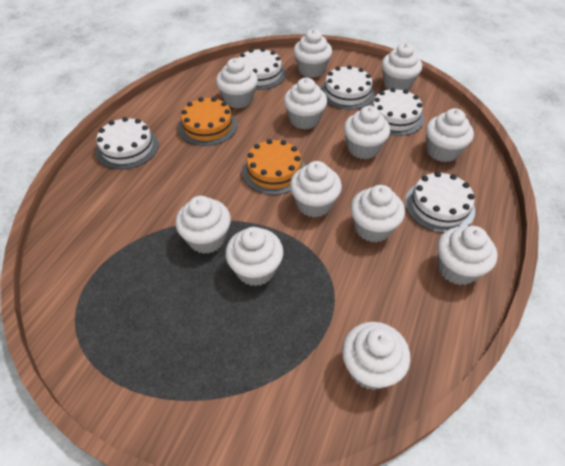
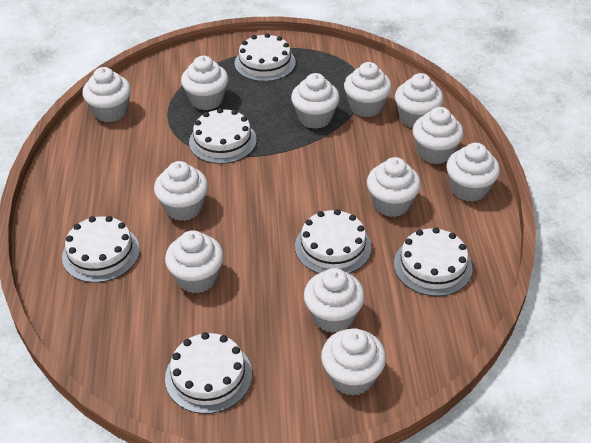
orange cake: 2 -> 0
white cake: 5 -> 6

